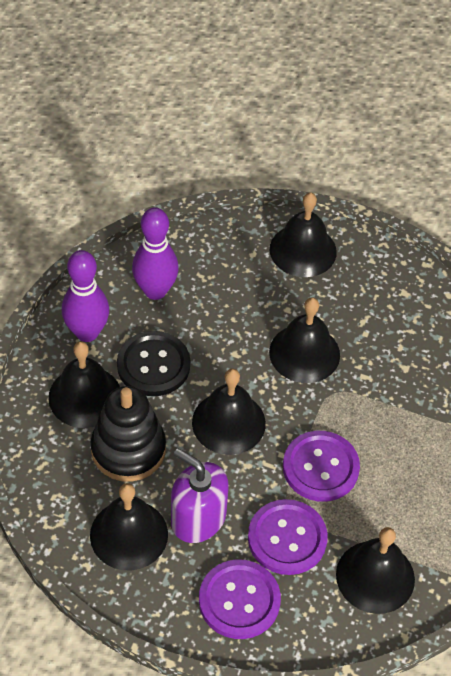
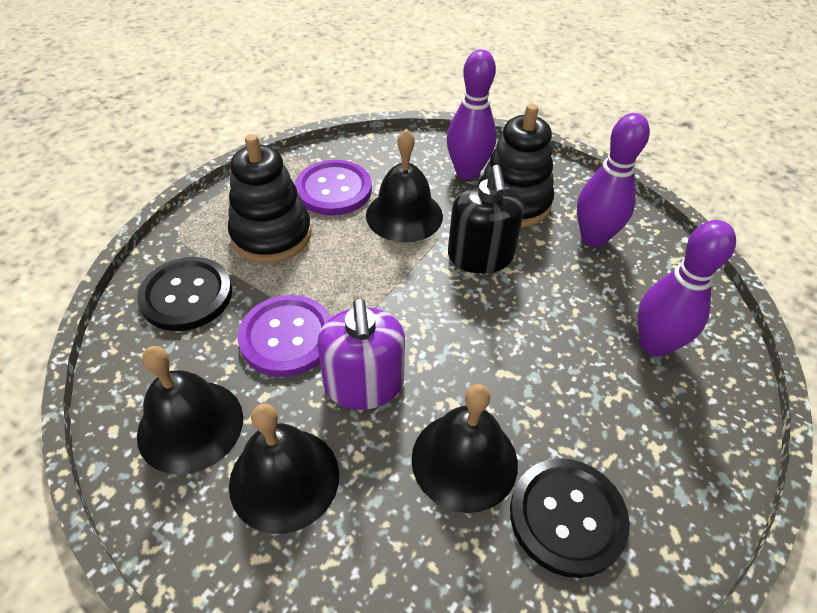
black bell: 6 -> 4
black button: 1 -> 2
black soap dispenser: 0 -> 1
black stacking toy: 1 -> 2
purple bowling pin: 2 -> 3
purple button: 3 -> 2

